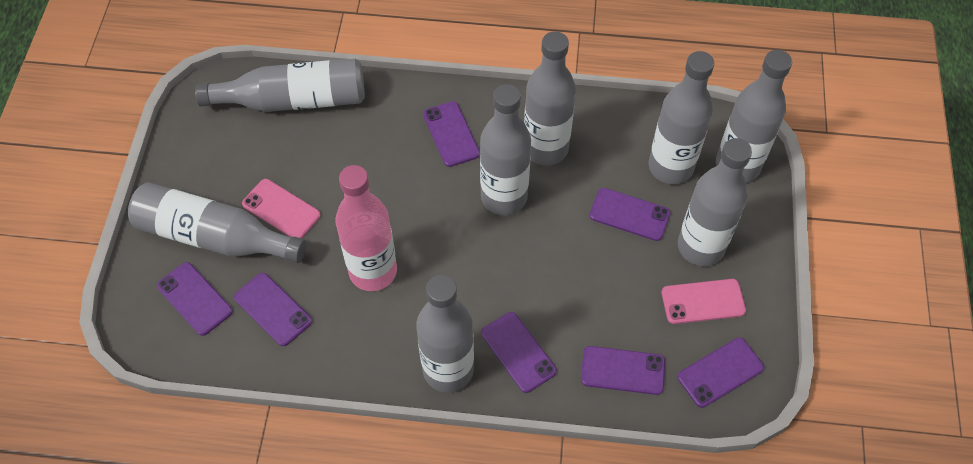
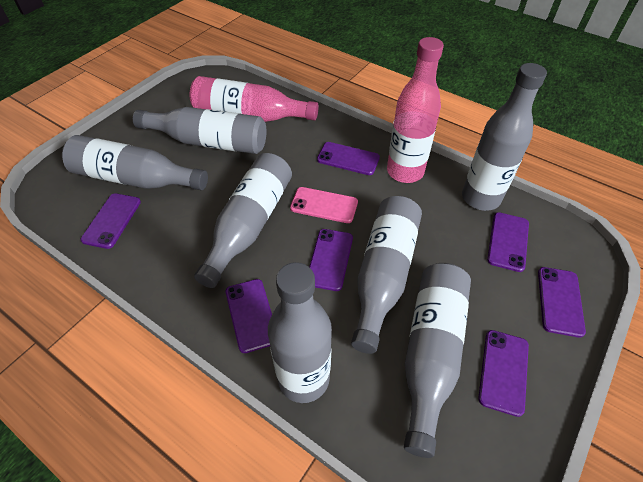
grey bottle: 8 -> 7
pink bottle: 1 -> 2
pink phone: 2 -> 1

